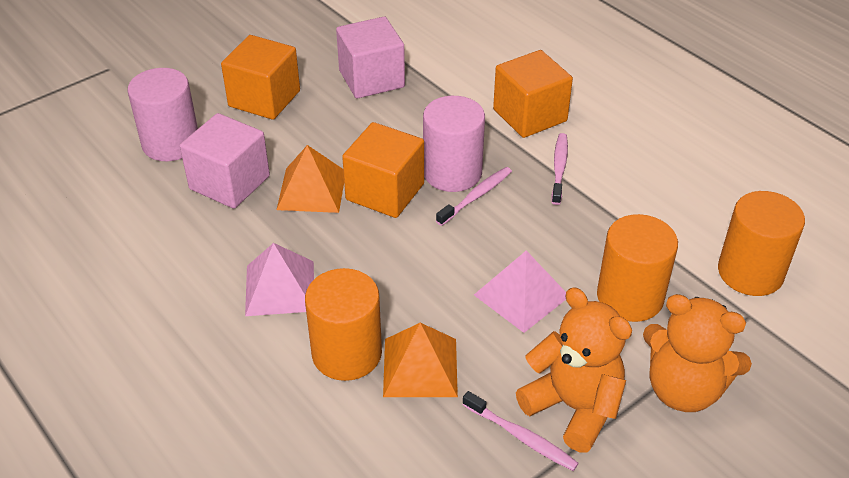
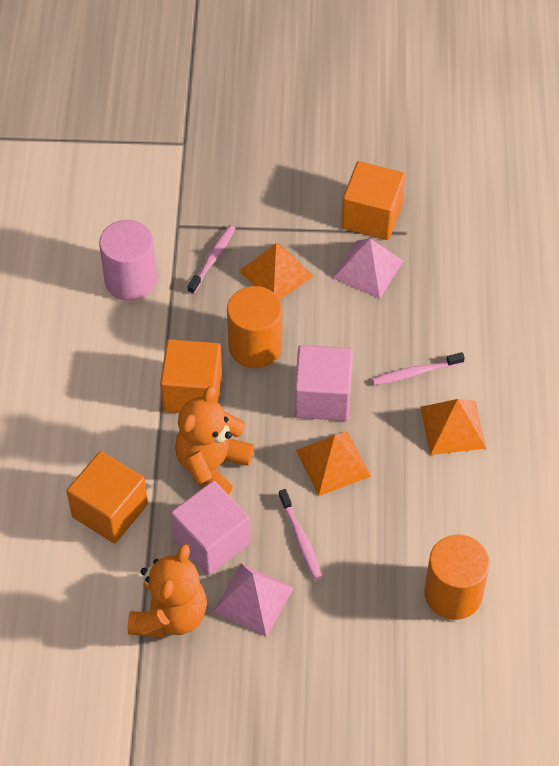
orange cylinder: 3 -> 2
orange pyramid: 2 -> 3
pink cylinder: 2 -> 1

